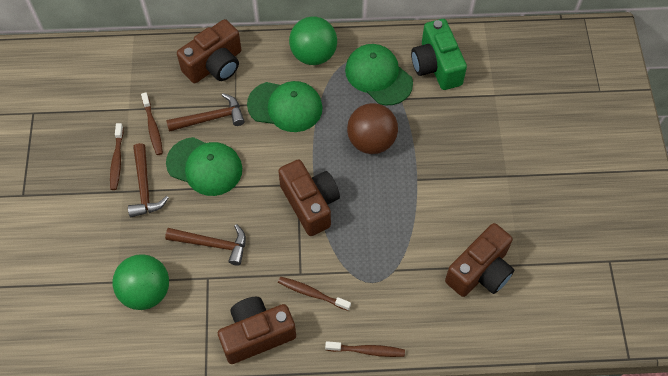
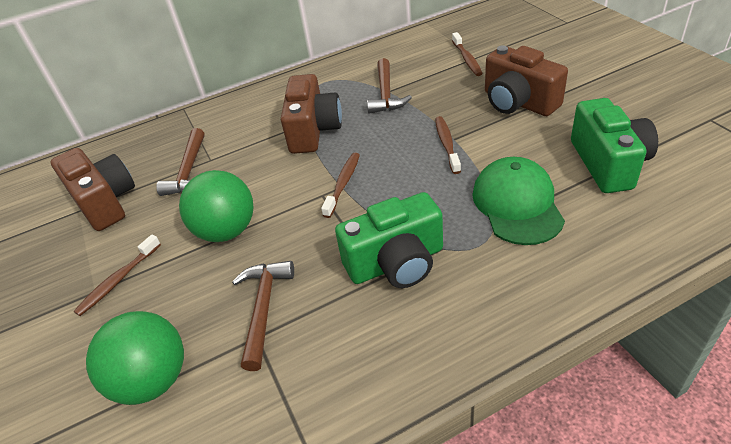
brown ball: 1 -> 0
brown camera: 4 -> 3
green camera: 1 -> 2
green cap: 3 -> 1

